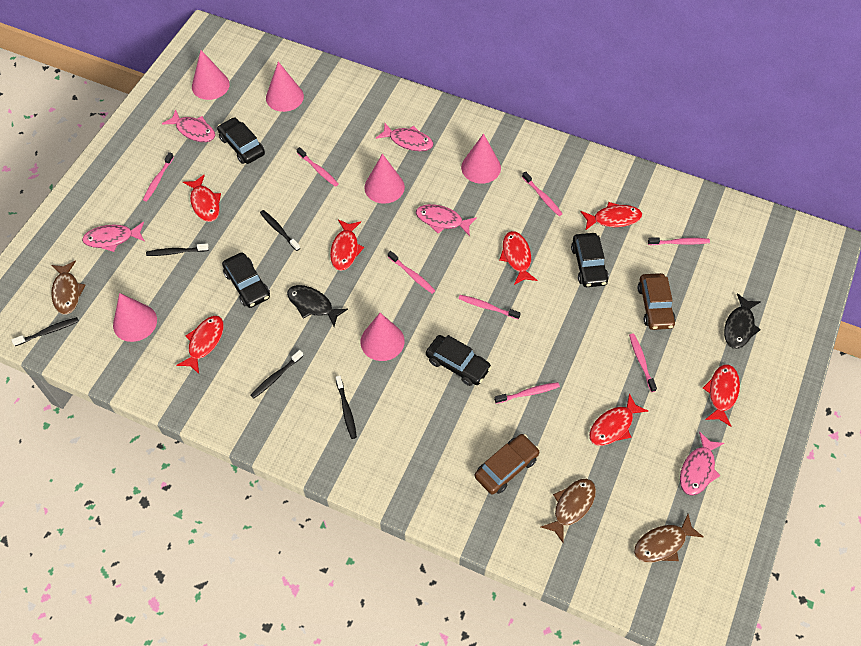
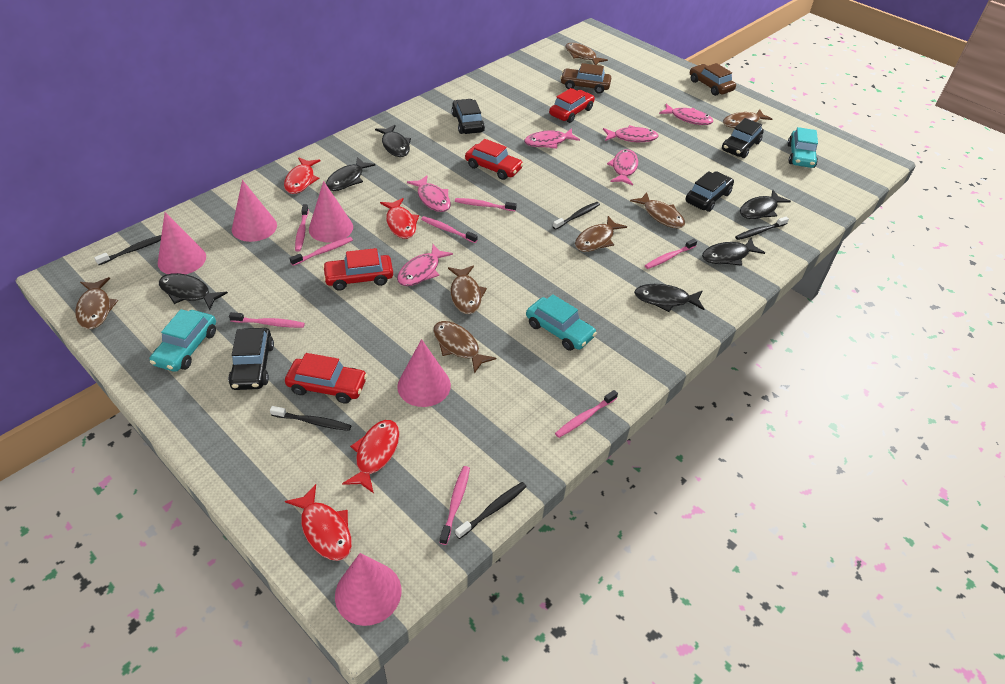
black fish: 2 -> 6
brown fish: 3 -> 7
pink cone: 6 -> 5
pink fish: 5 -> 6
red car: 0 -> 4
red fish: 7 -> 4
turquoise car: 0 -> 3

